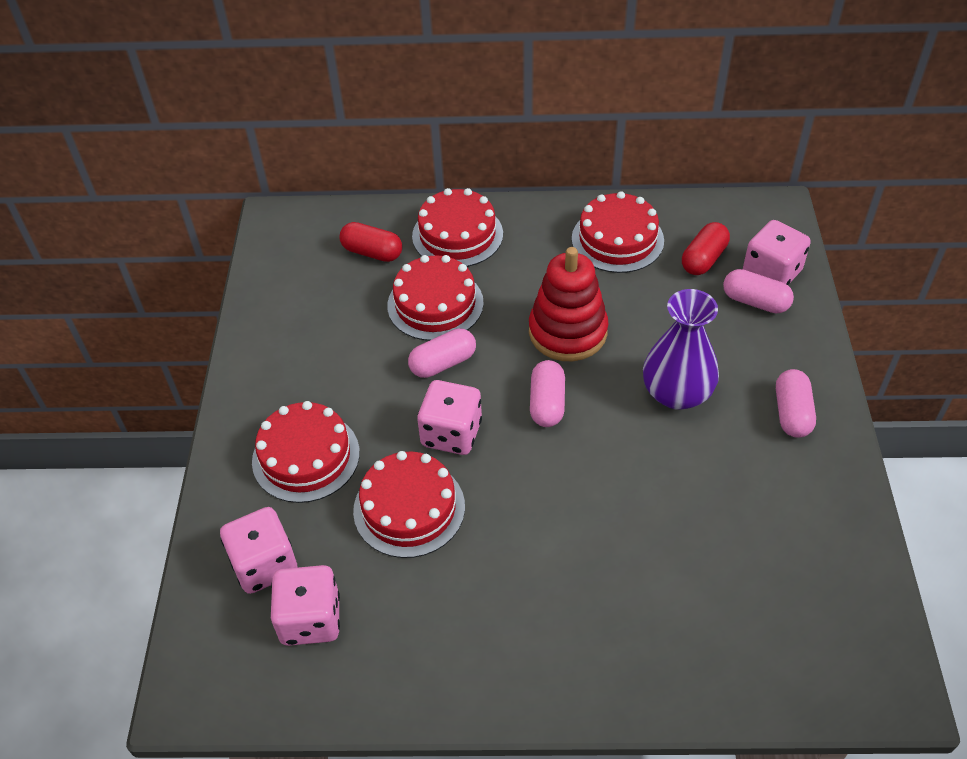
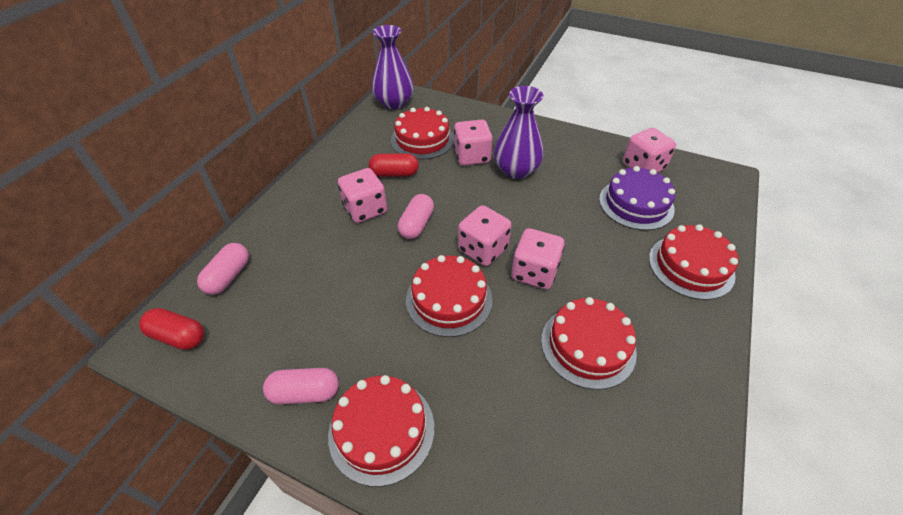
pink capsule: 4 -> 3
pink dice: 4 -> 5
purple cake: 0 -> 1
purple vase: 1 -> 2
red stacking toy: 1 -> 0

